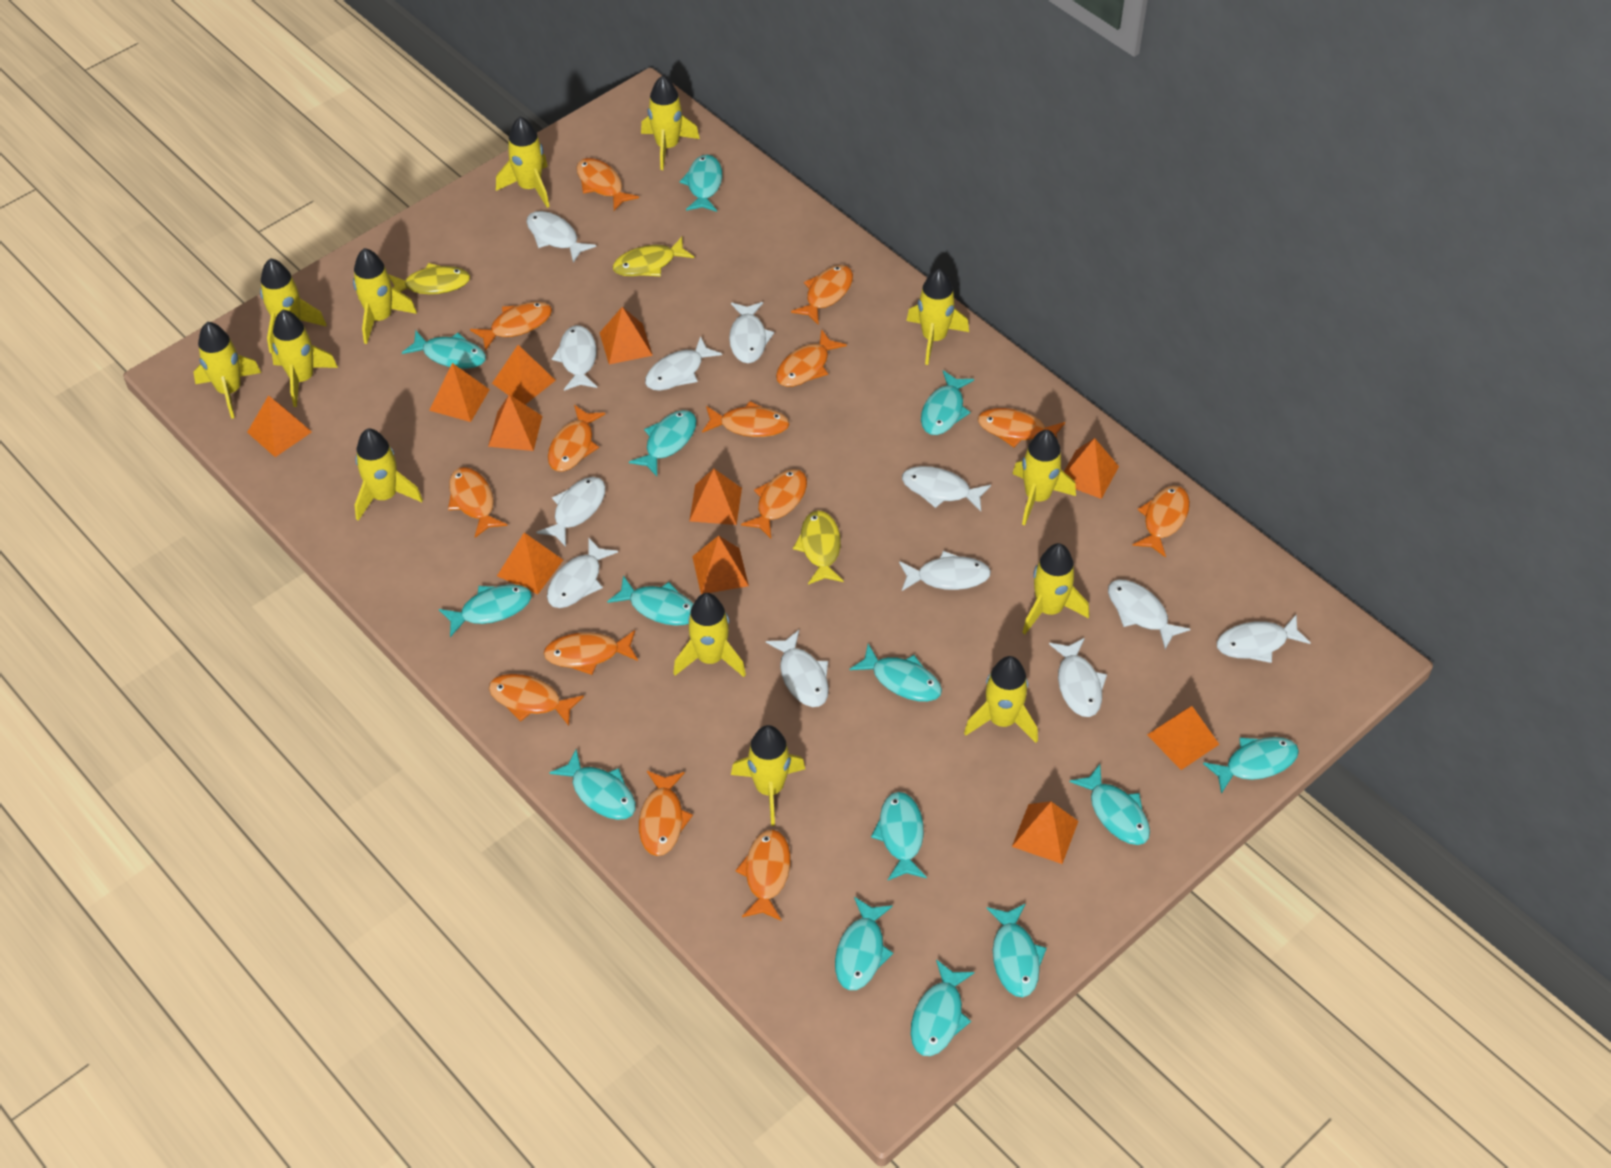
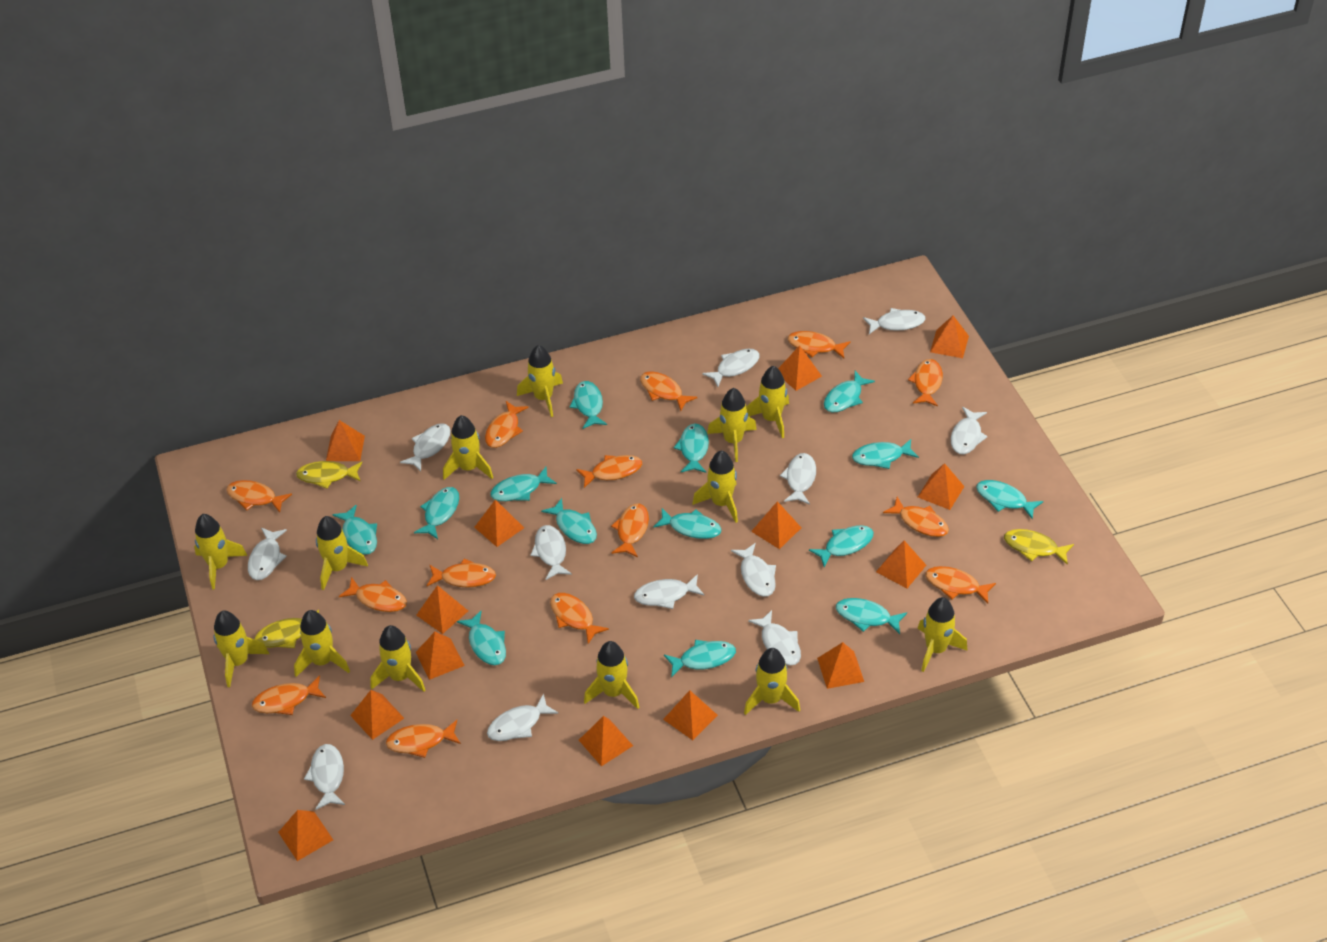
orange pyramid: 11 -> 14

